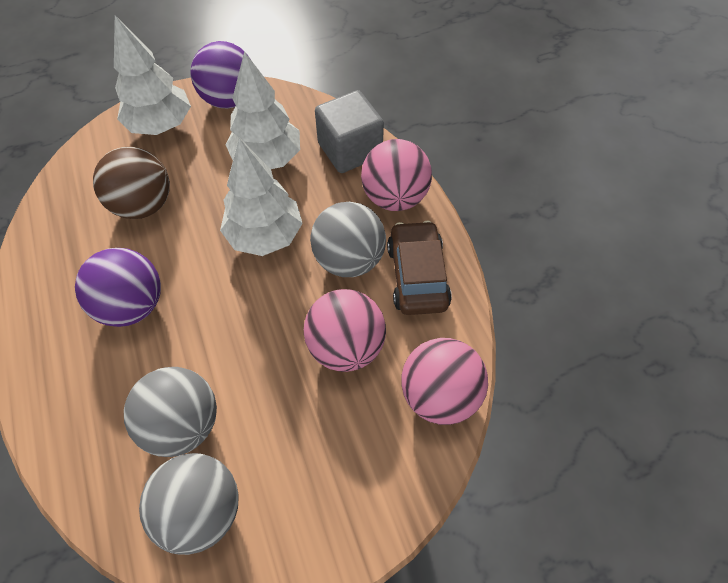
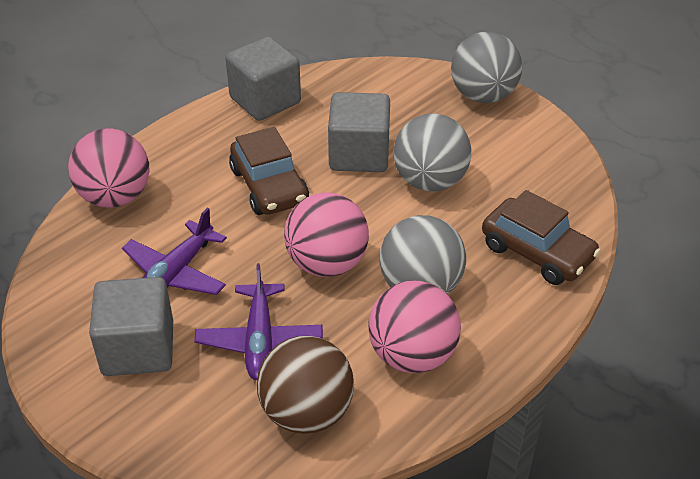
brown car: 1 -> 2
grey cube: 1 -> 3
purple ball: 2 -> 0
purple plane: 0 -> 2
white tree: 3 -> 0

